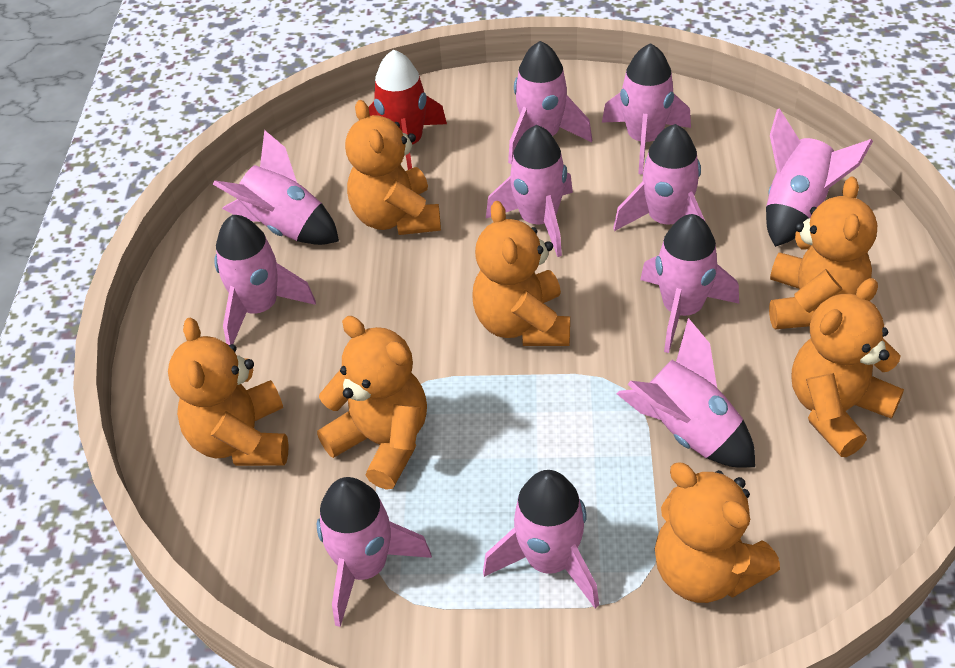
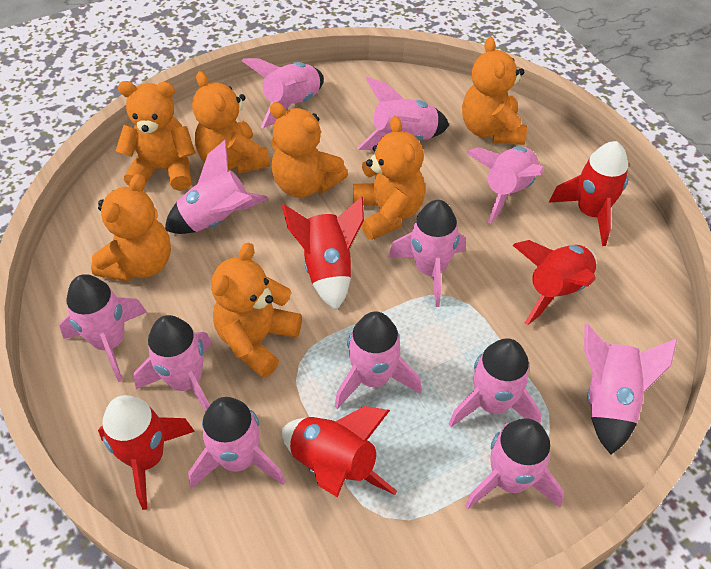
pink rocket: 11 -> 12
red rocket: 1 -> 5

